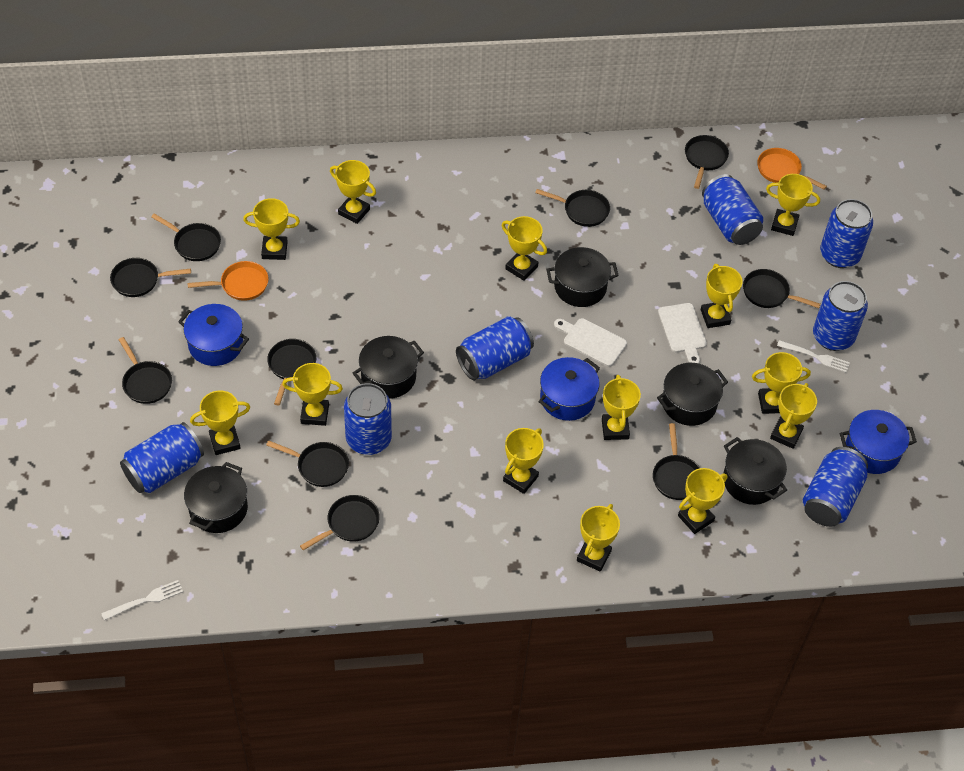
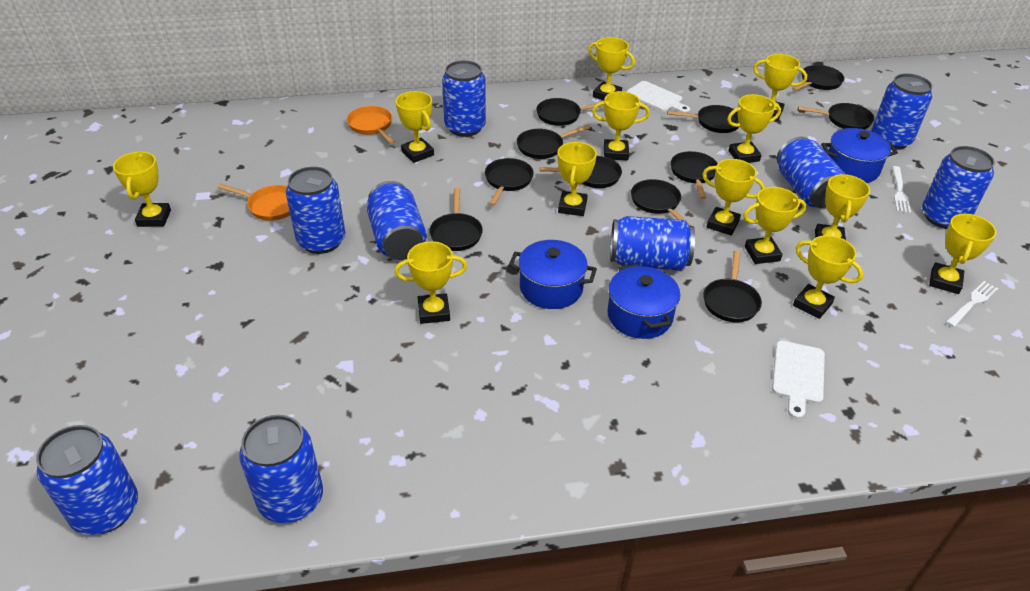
black pan: 10 -> 11
black pot: 5 -> 0
blue can: 7 -> 9

